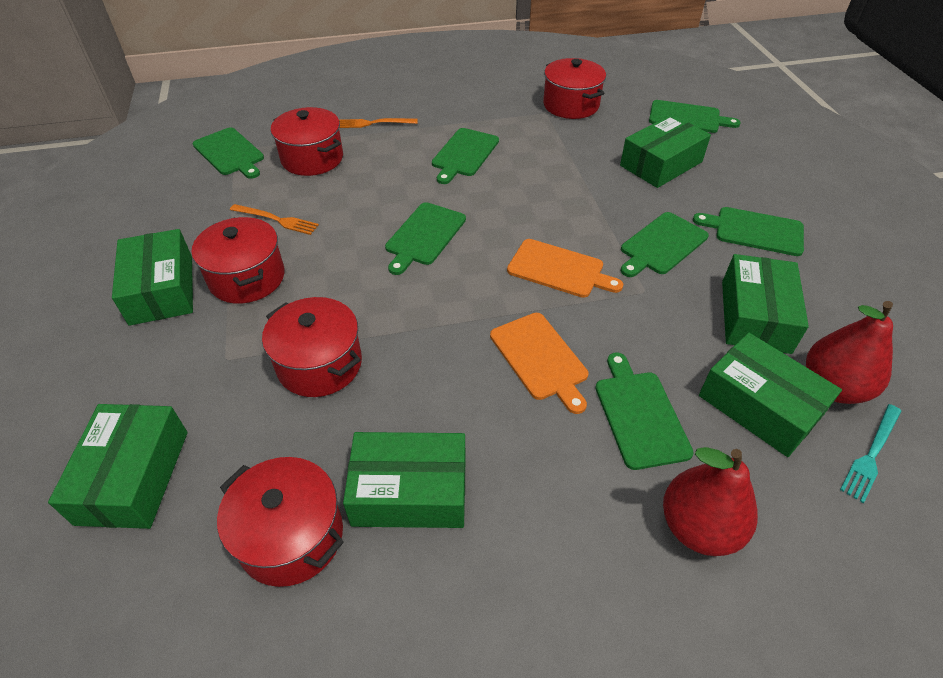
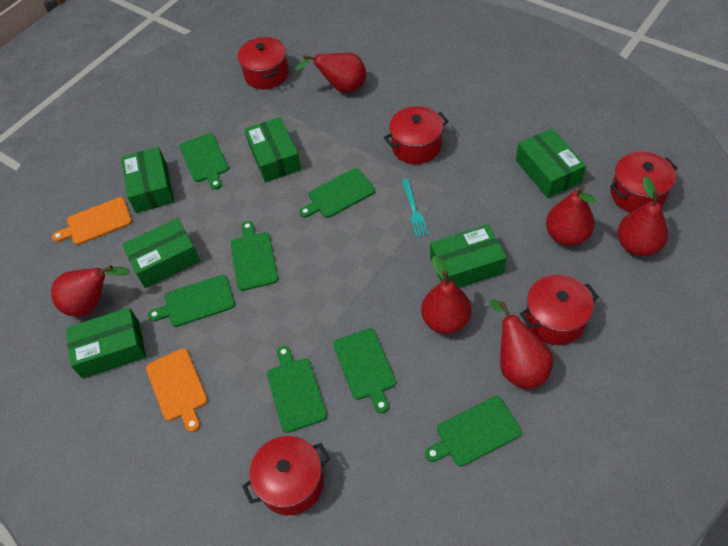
orange fork: 2 -> 0
red pear: 2 -> 6

